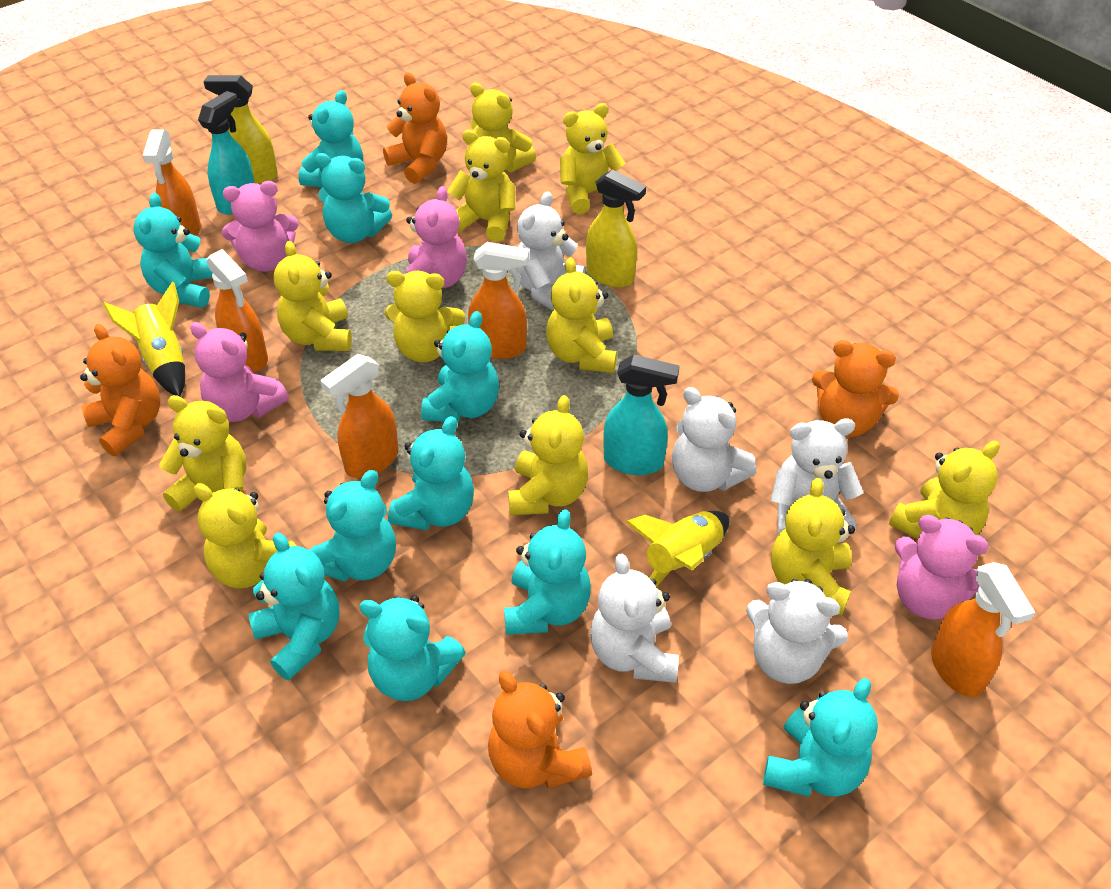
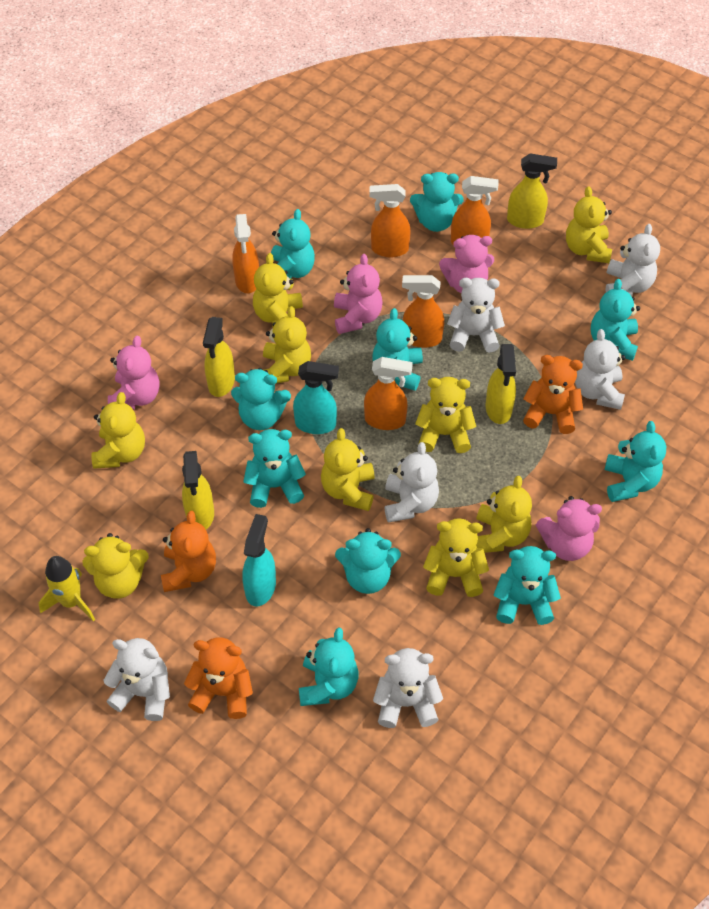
orange teddy bear: 4 -> 3
white teddy bear: 5 -> 6
yellow rocket: 2 -> 1
yellow spray bottle: 2 -> 4
yellow teddy bear: 11 -> 9

